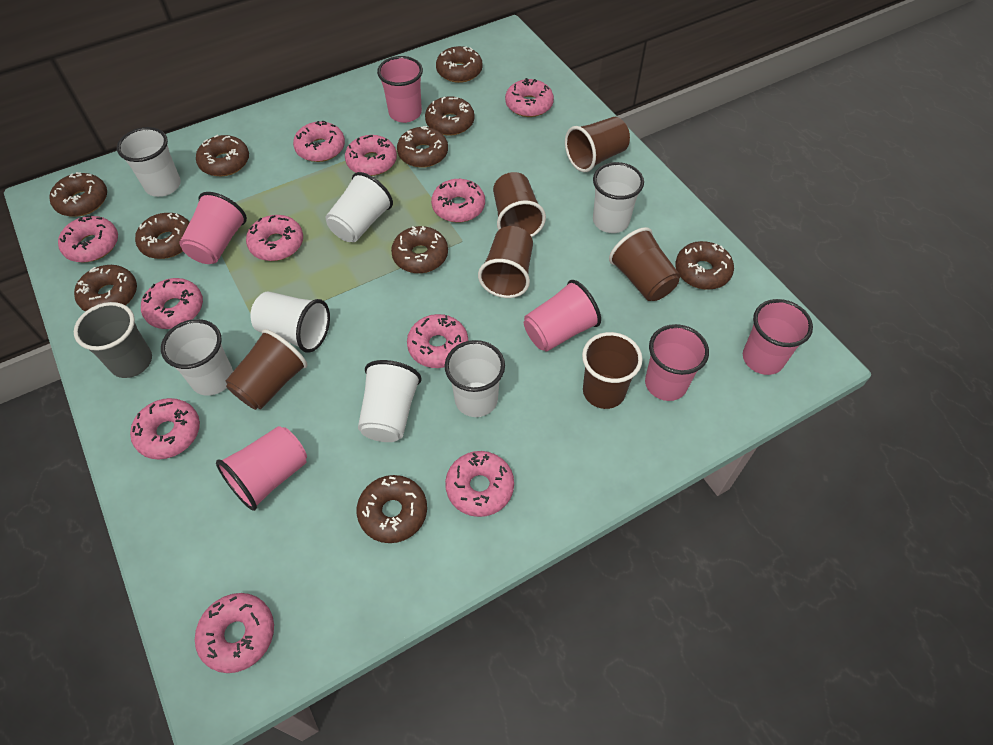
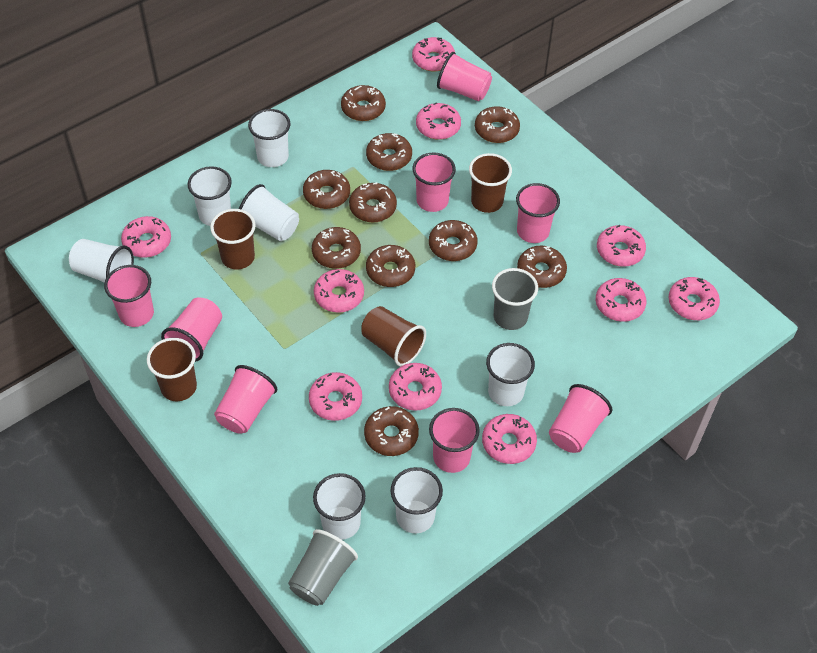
brown cup: 6 -> 4
grey cup: 1 -> 2
pink cup: 6 -> 8
pink donut: 11 -> 10

